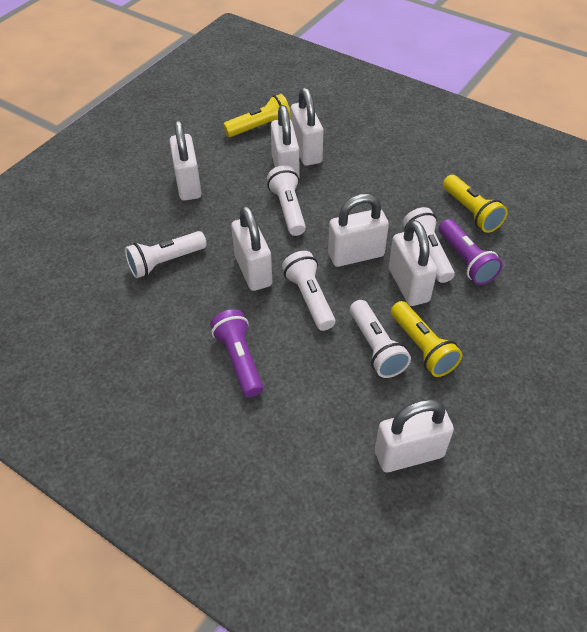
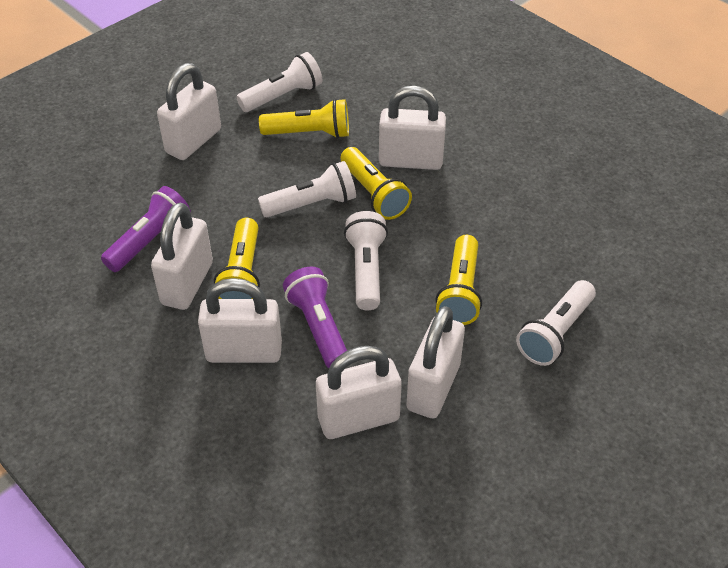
white flashlight: 5 -> 4
white padlock: 7 -> 6
yellow flashlight: 3 -> 4

